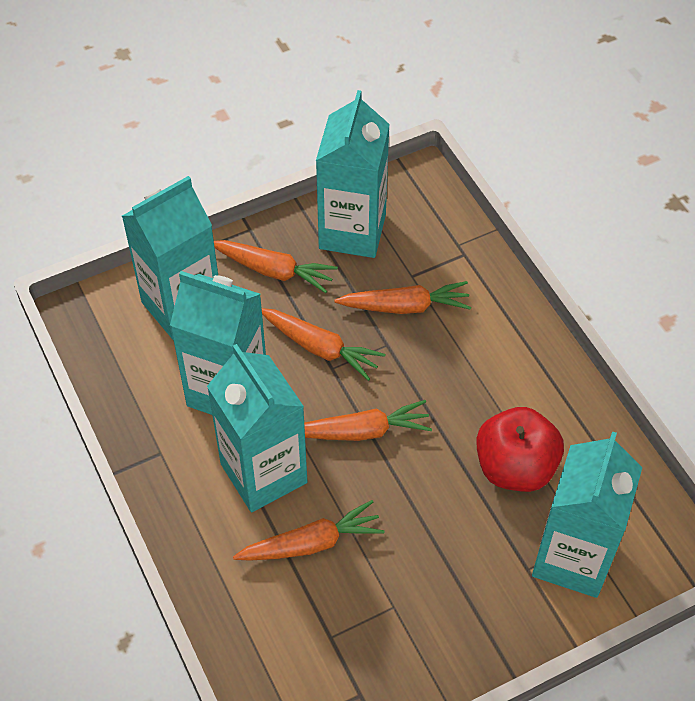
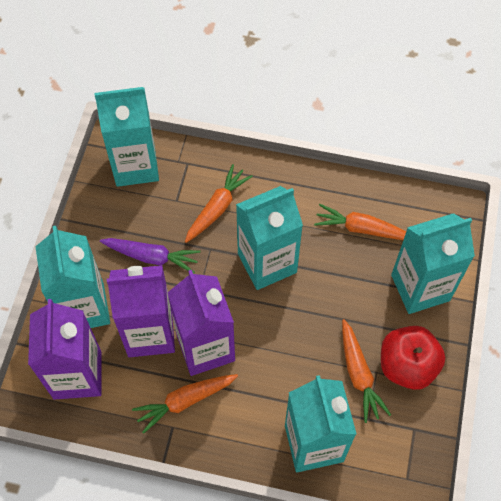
orange carrot: 5 -> 4
purple carrot: 0 -> 1
purple carton: 0 -> 3

